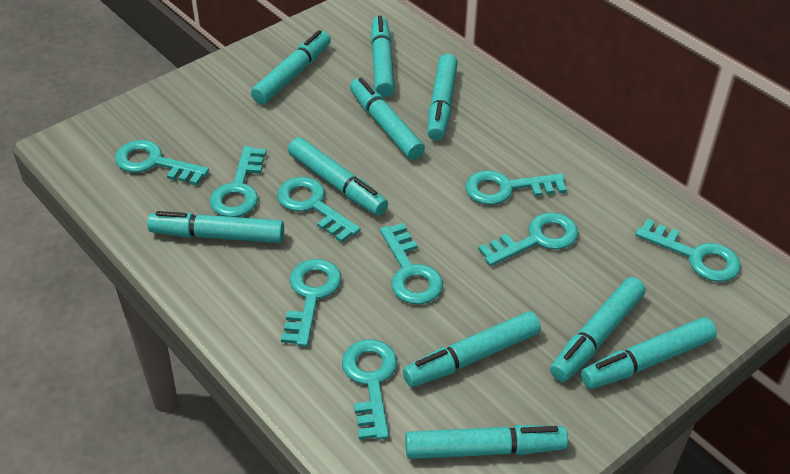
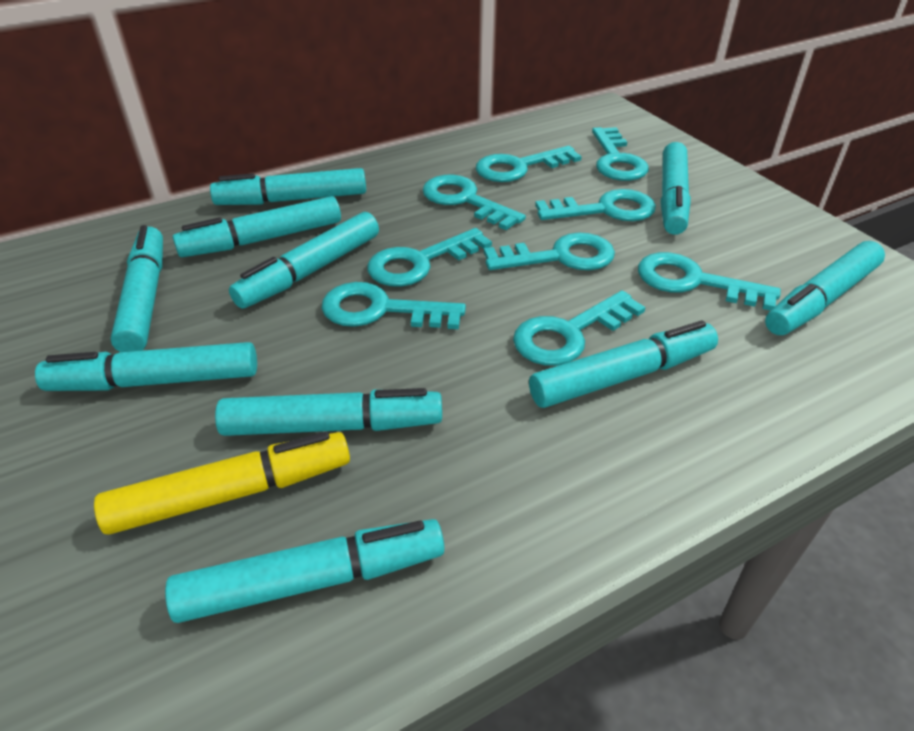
yellow marker: 0 -> 1

